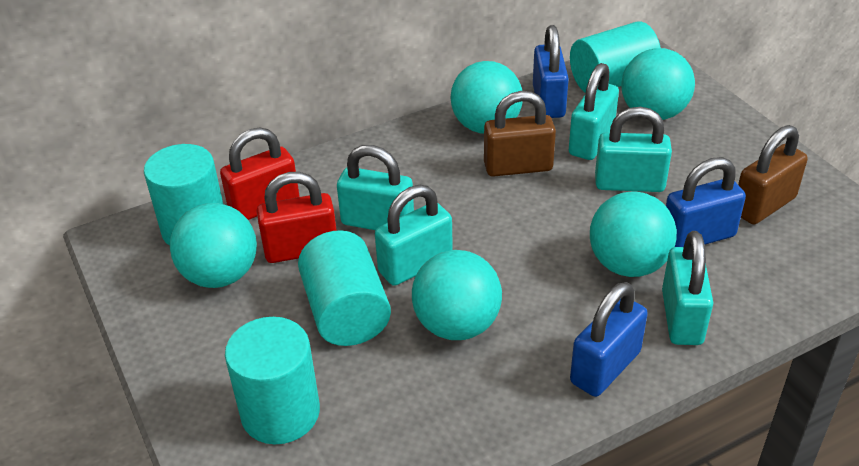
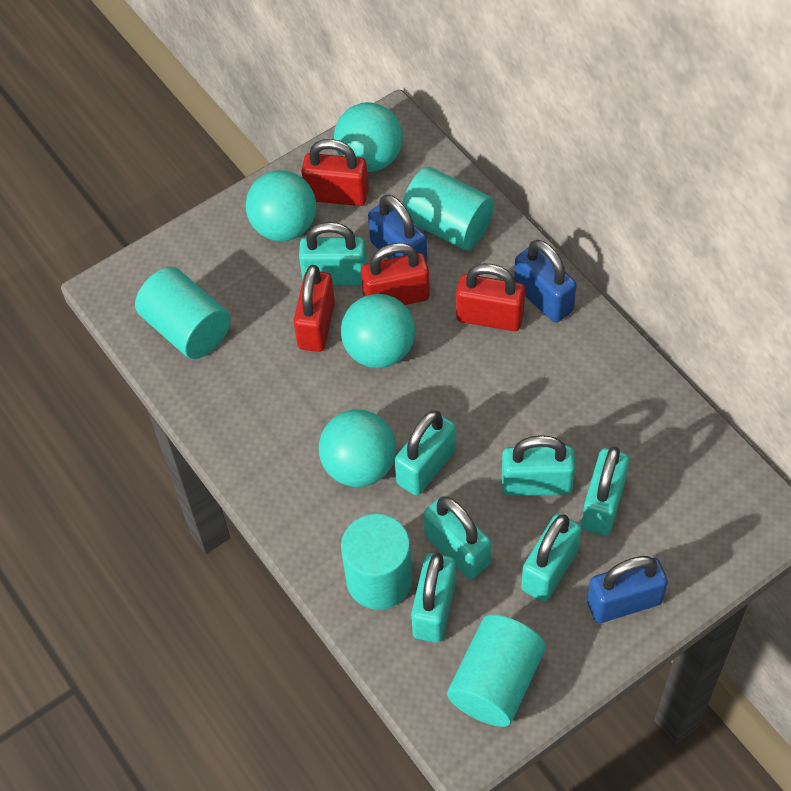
brown padlock: 2 -> 0
red padlock: 2 -> 4
turquoise ball: 5 -> 4
turquoise padlock: 5 -> 7

